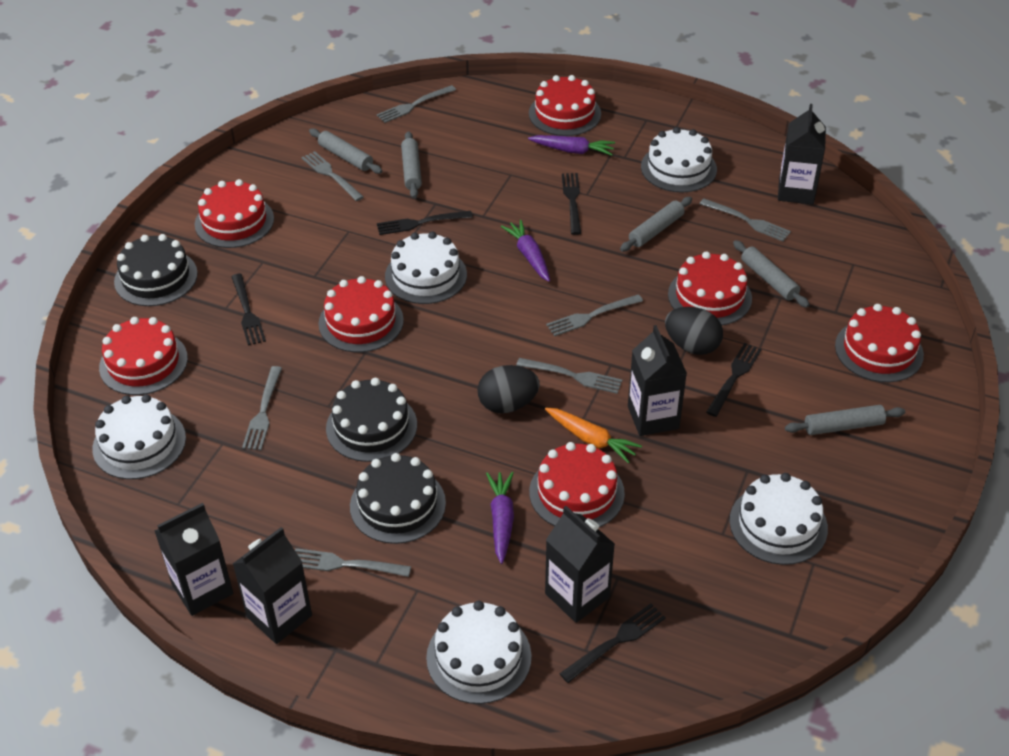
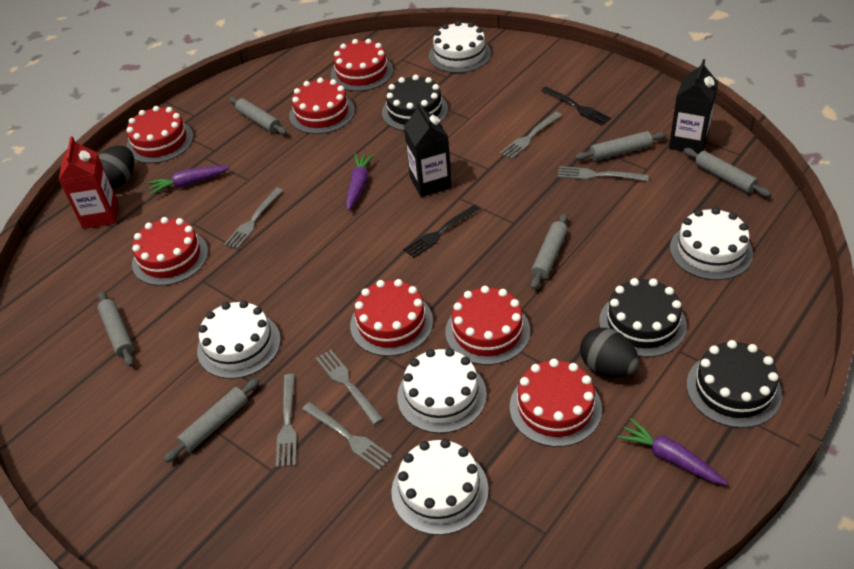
black carton: 5 -> 2
black fork: 5 -> 2
grey fork: 7 -> 6
grey rolling pin: 5 -> 6
orange carrot: 1 -> 0
red carton: 0 -> 1

